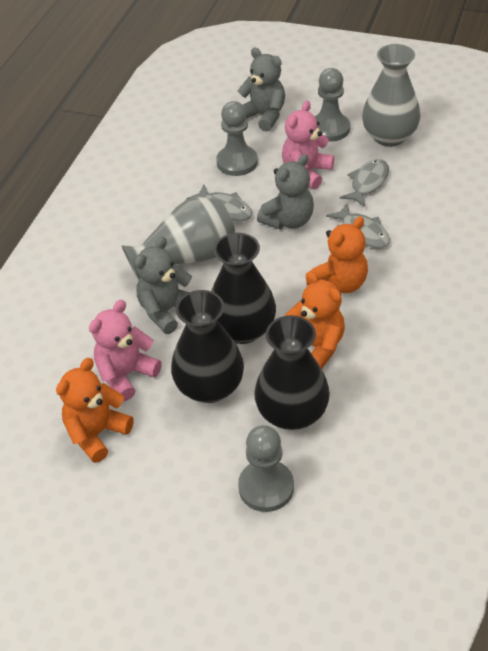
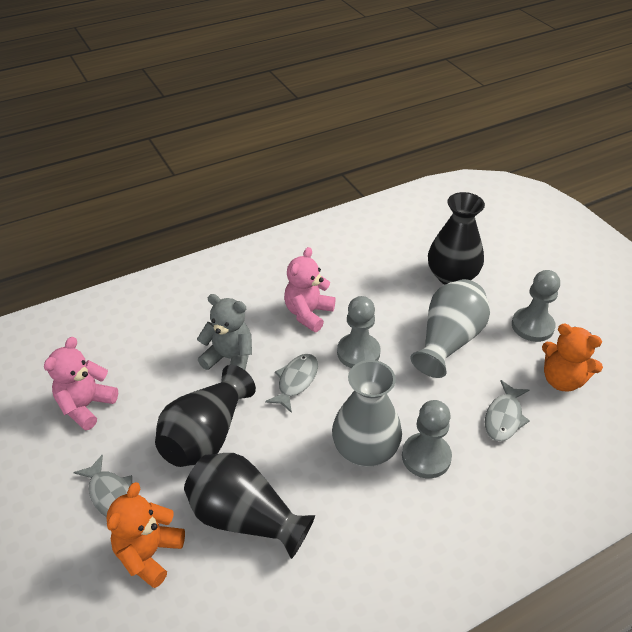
grey teddy bear: 3 -> 1
orange teddy bear: 3 -> 2

